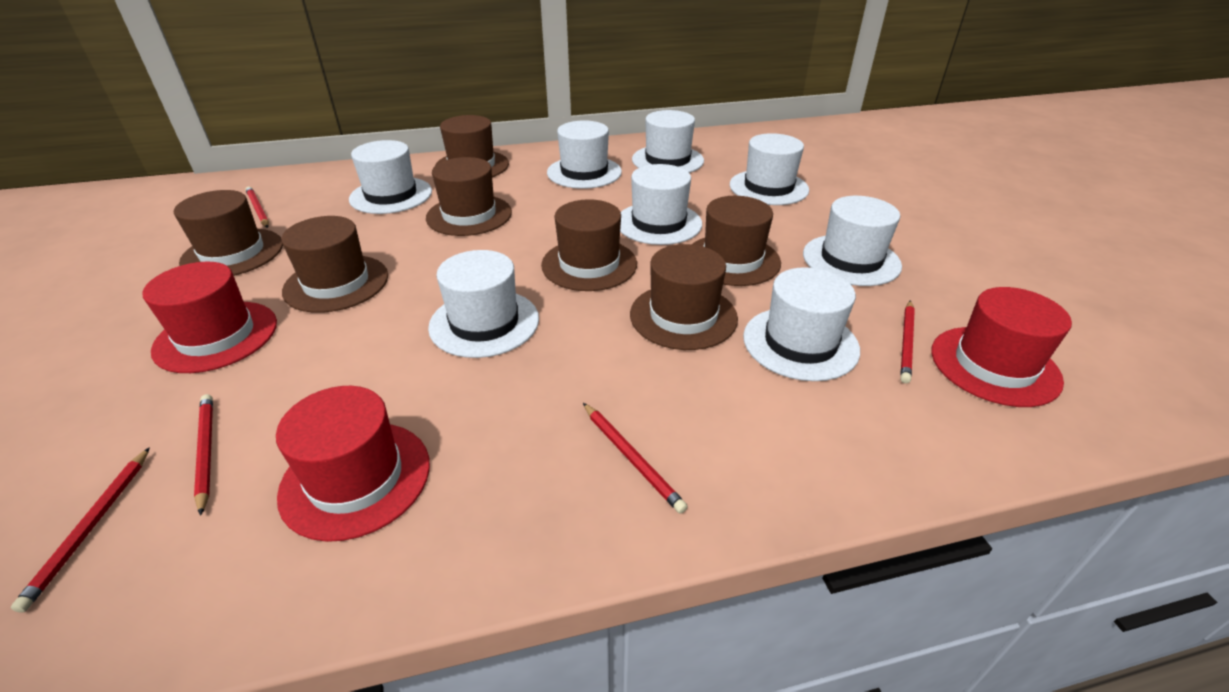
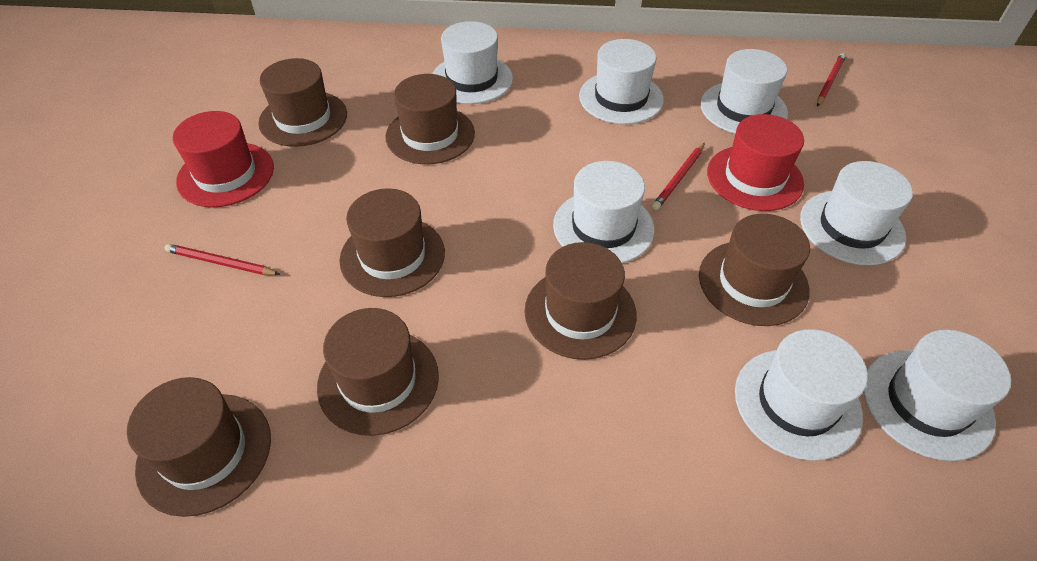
red hat: 3 -> 2
red pencil: 5 -> 3
white hat: 8 -> 7

